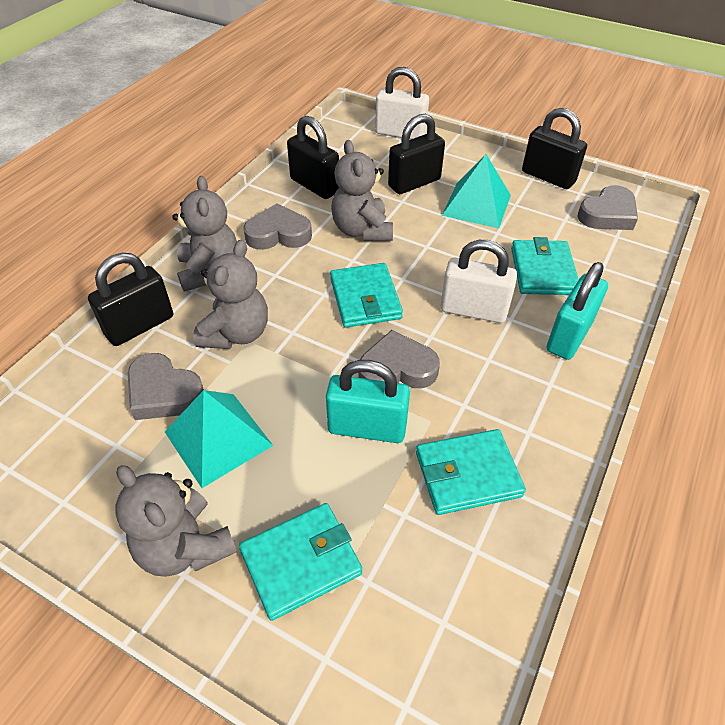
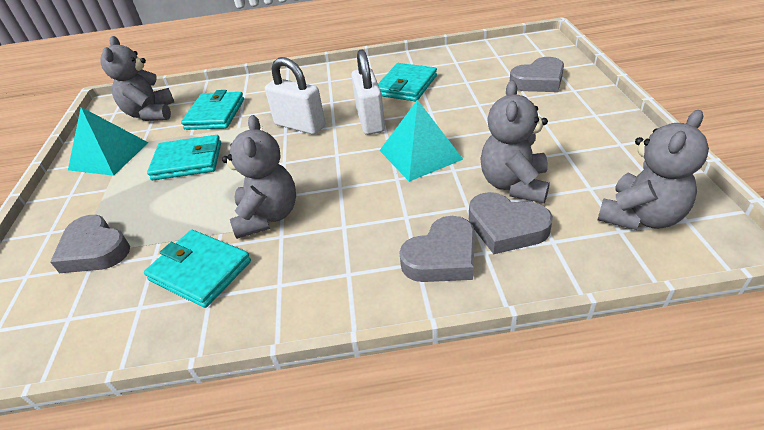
black padlock: 4 -> 0
turquoise padlock: 2 -> 0

